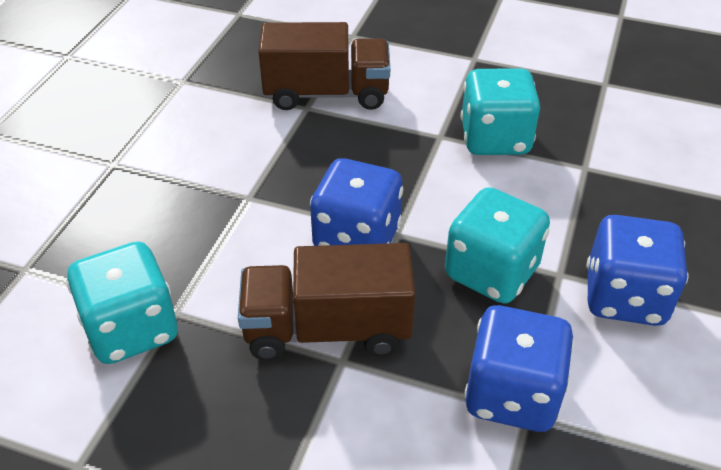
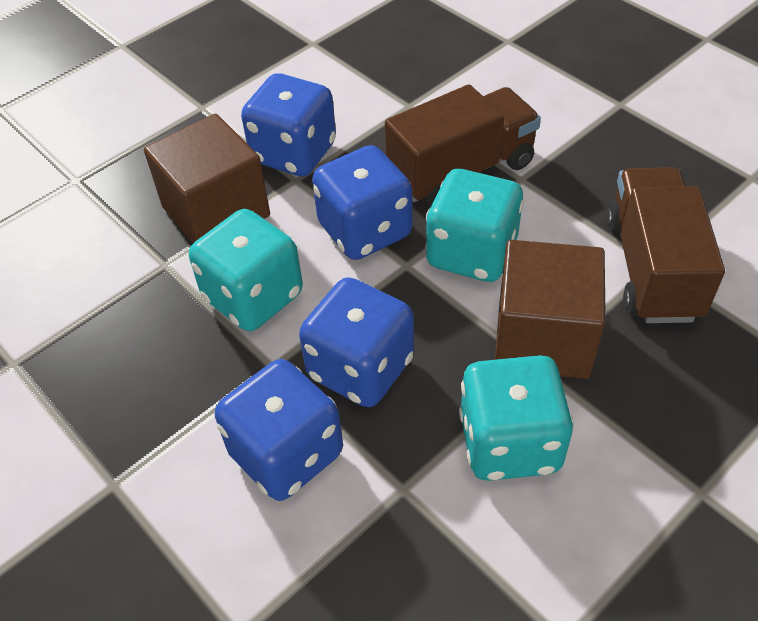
blue dice: 3 -> 4
brown cube: 0 -> 2

